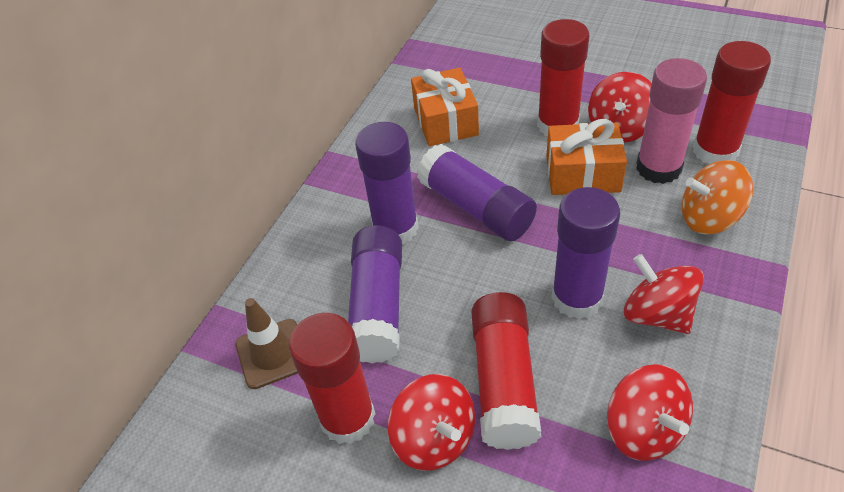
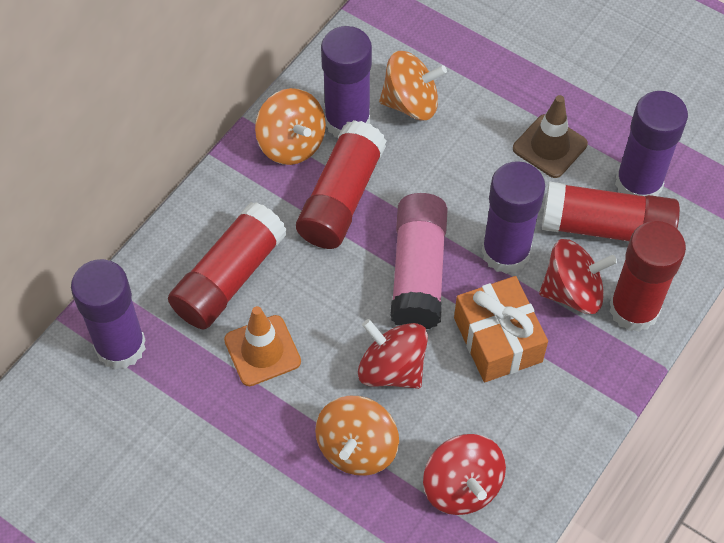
orange gift: 2 -> 1
orange spinning top: 1 -> 3
orange traffic cone: 0 -> 1
red spinning top: 4 -> 3

